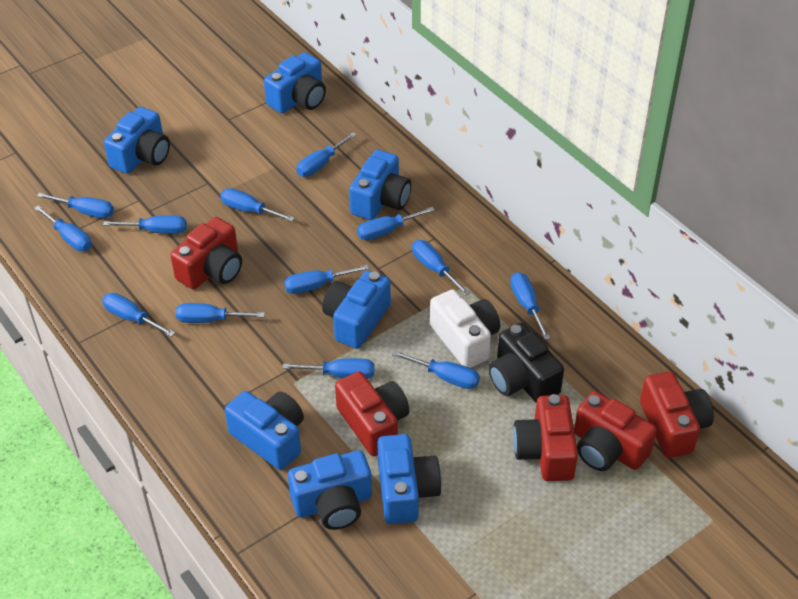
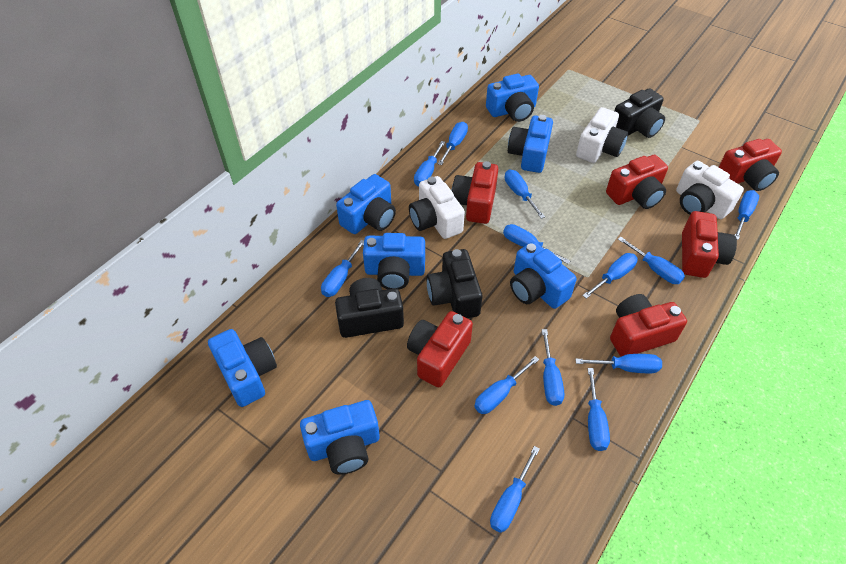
black camera: 1 -> 3
red camera: 5 -> 6
white camera: 1 -> 3

